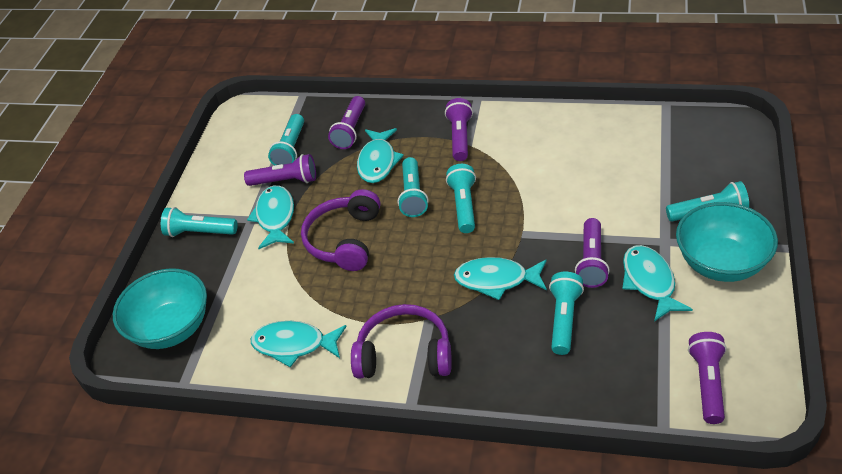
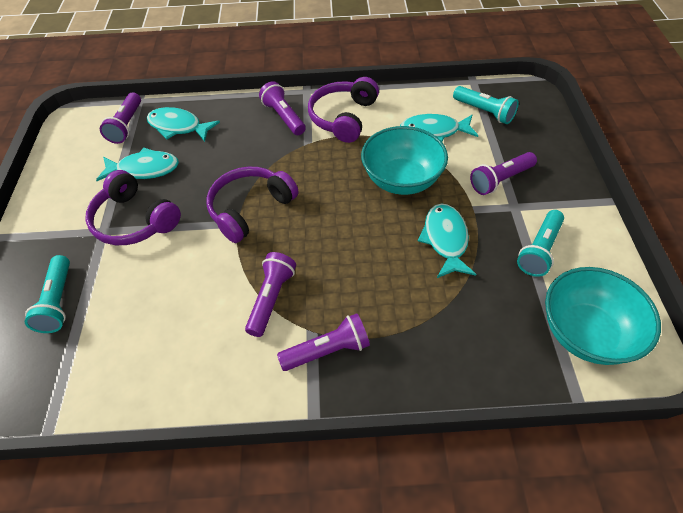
purple headphones: 2 -> 3
turquoise fish: 5 -> 4
turquoise flashlight: 6 -> 3

